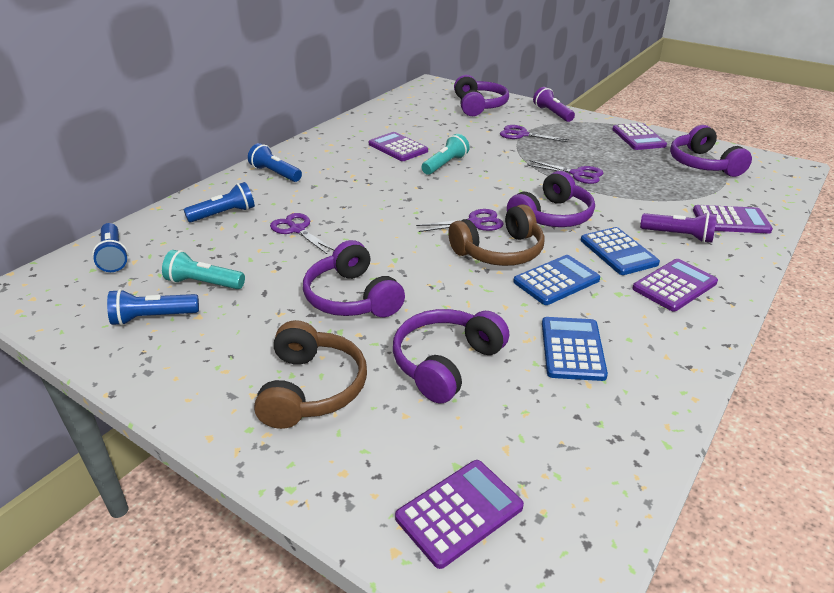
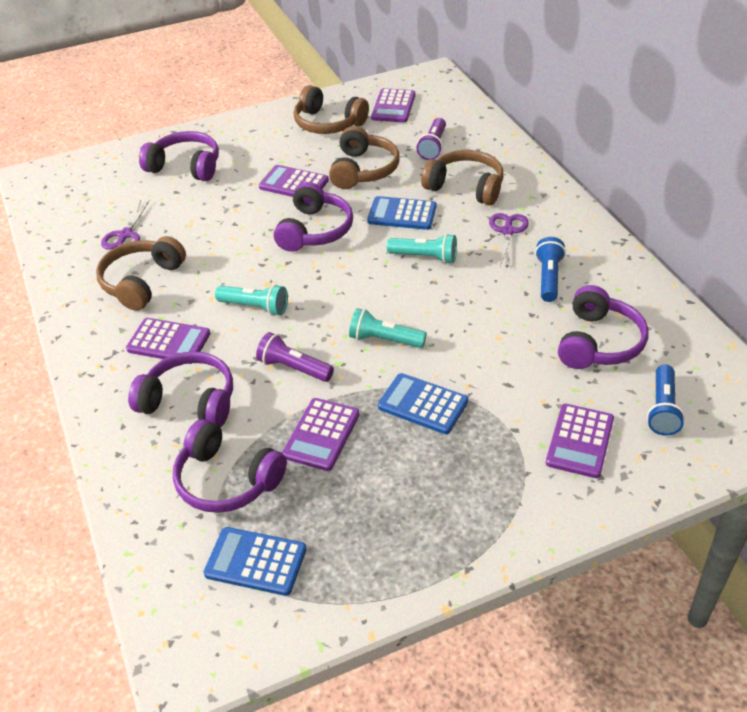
blue flashlight: 4 -> 2
brown headphones: 2 -> 4
purple scissors: 4 -> 2
turquoise flashlight: 2 -> 3

